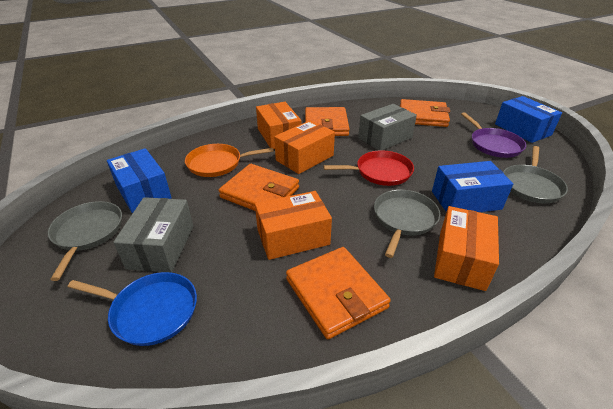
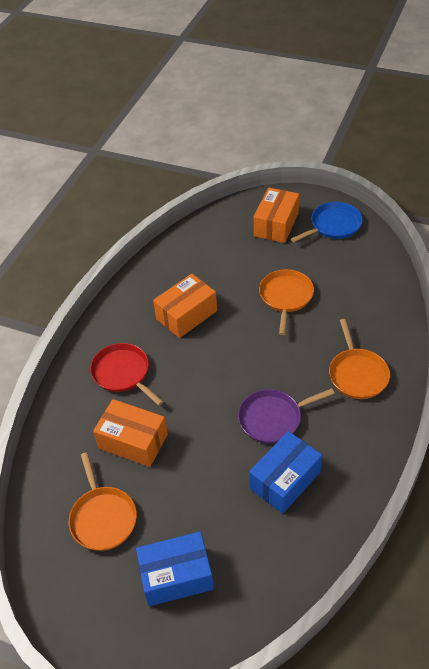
blue box: 3 -> 2
grey box: 2 -> 0
grey pan: 3 -> 0
orange box: 4 -> 3
orange pan: 1 -> 3
orange wallet: 4 -> 0

